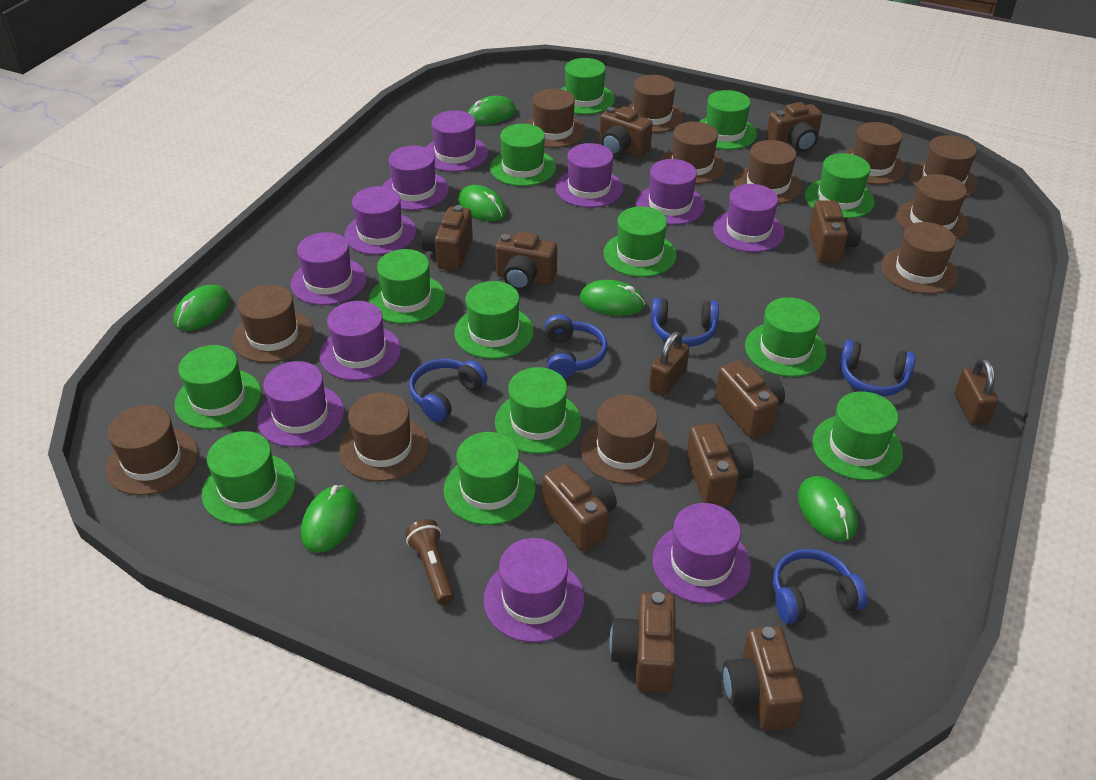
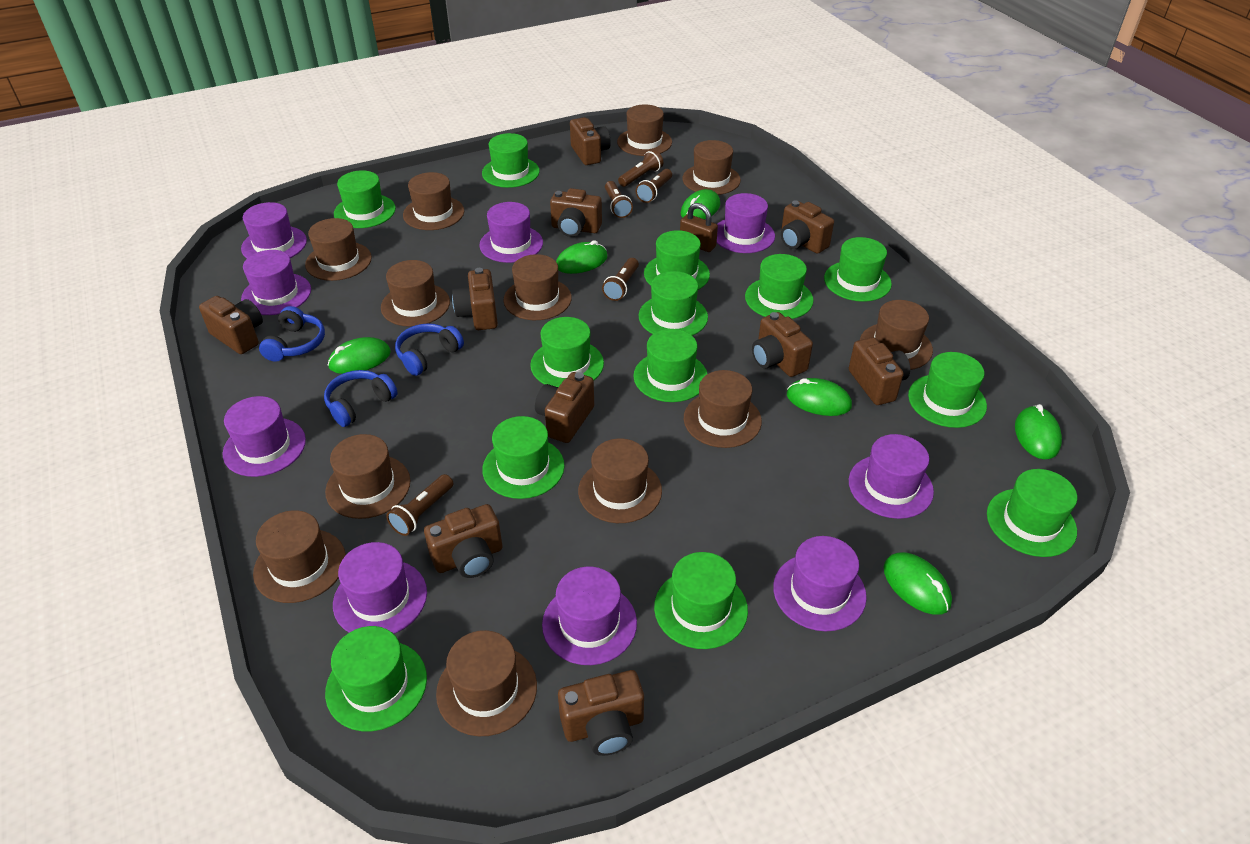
blue headphones: 5 -> 3
brown flashlight: 1 -> 5
brown padlock: 2 -> 1
purple hat: 11 -> 9

